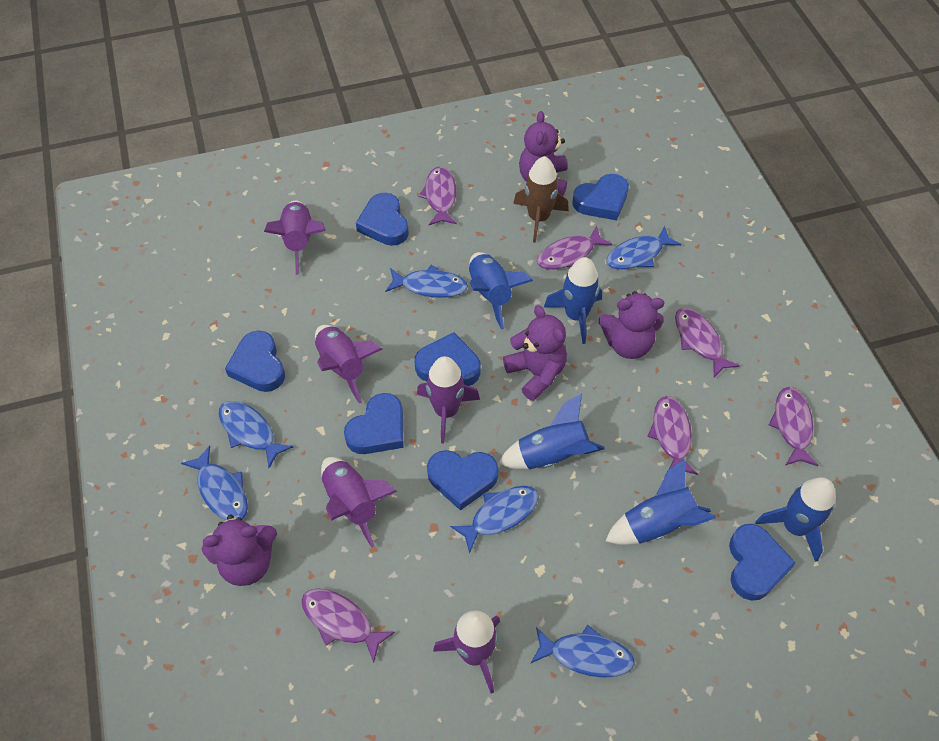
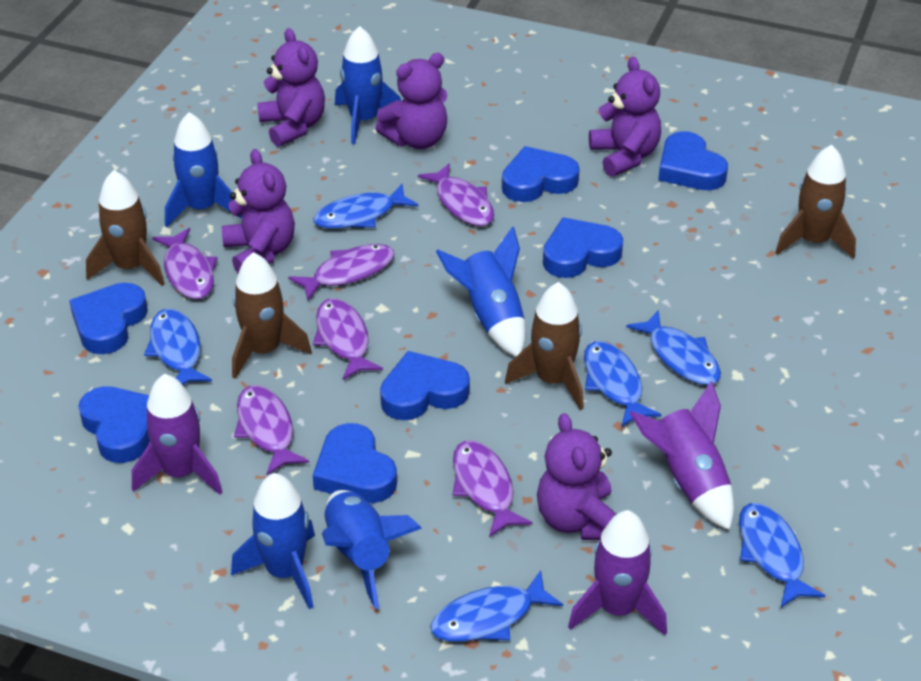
brown rocket: 1 -> 4
purple rocket: 5 -> 3
purple teddy bear: 4 -> 5

